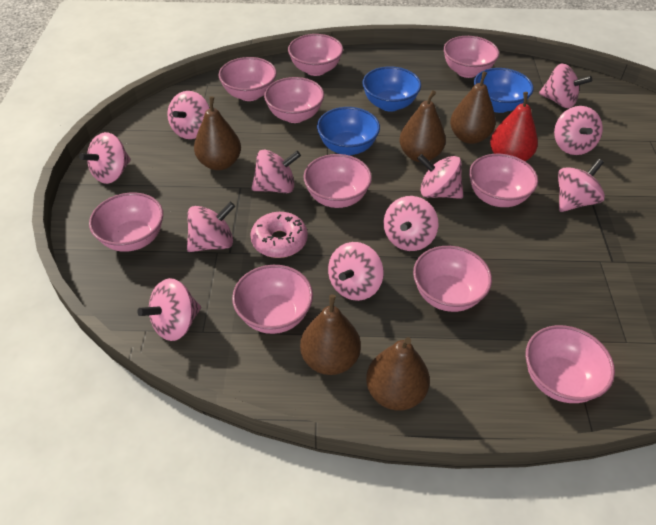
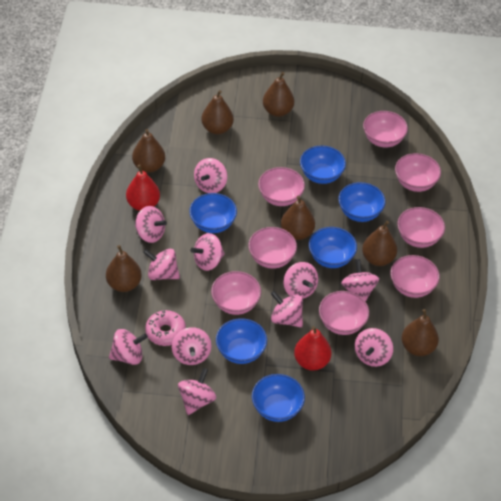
blue bowl: 3 -> 6
brown pear: 5 -> 7
pink bowl: 10 -> 8
red pear: 1 -> 2

